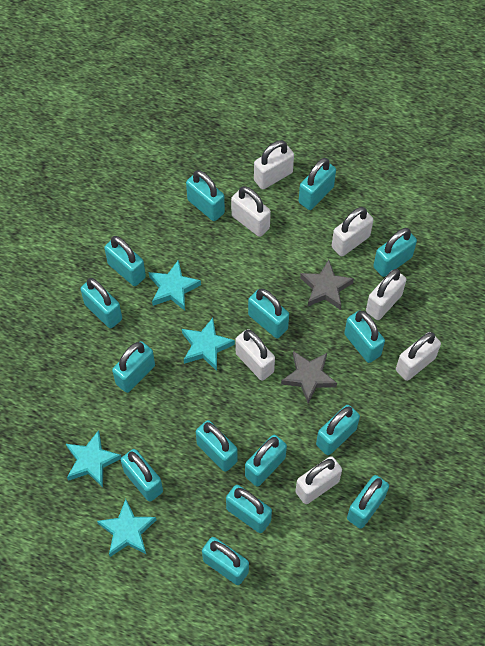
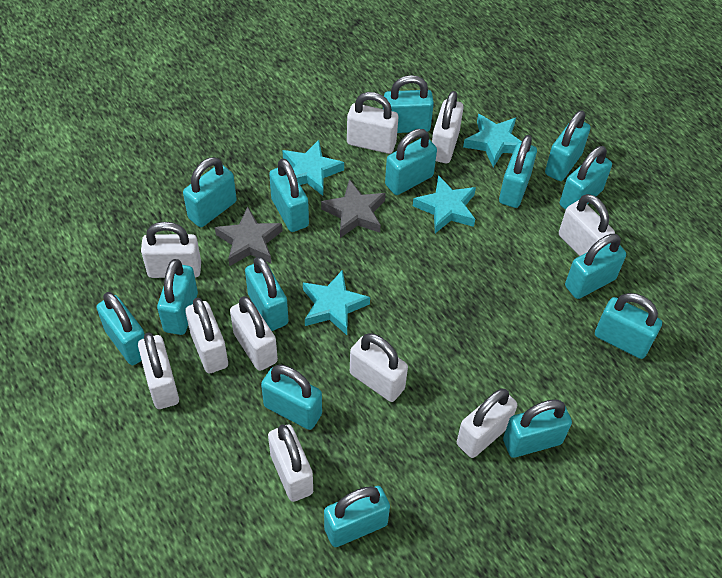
white padlock: 7 -> 10

